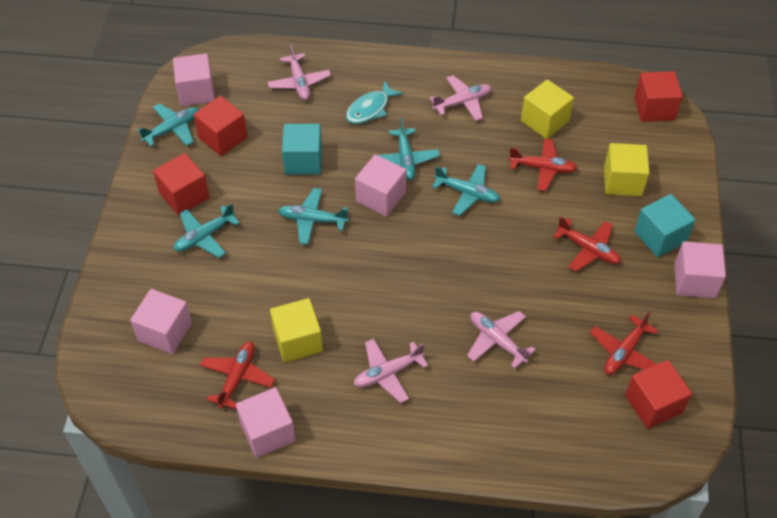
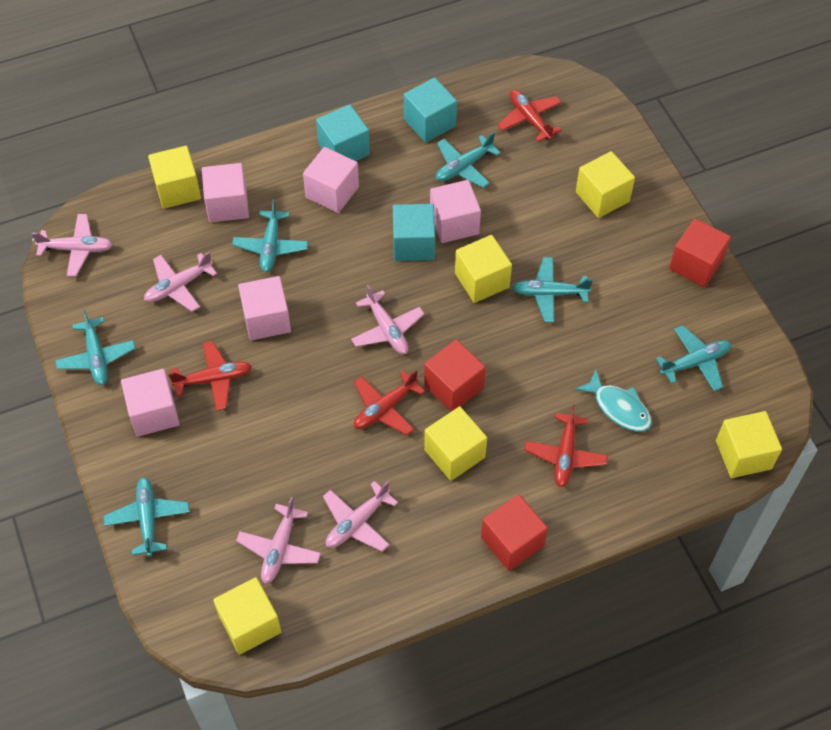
pink plane: 4 -> 5
red cube: 4 -> 3
turquoise cube: 2 -> 3
turquoise plane: 5 -> 6
yellow cube: 3 -> 6

